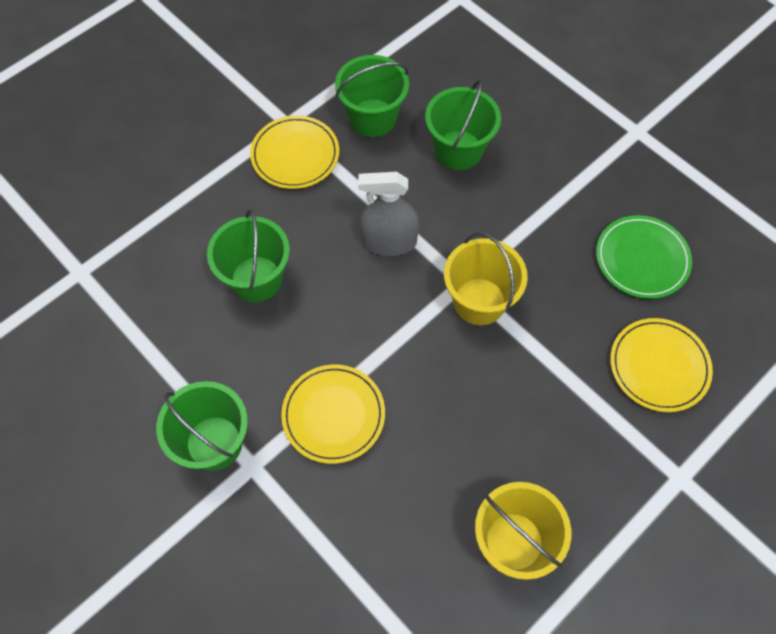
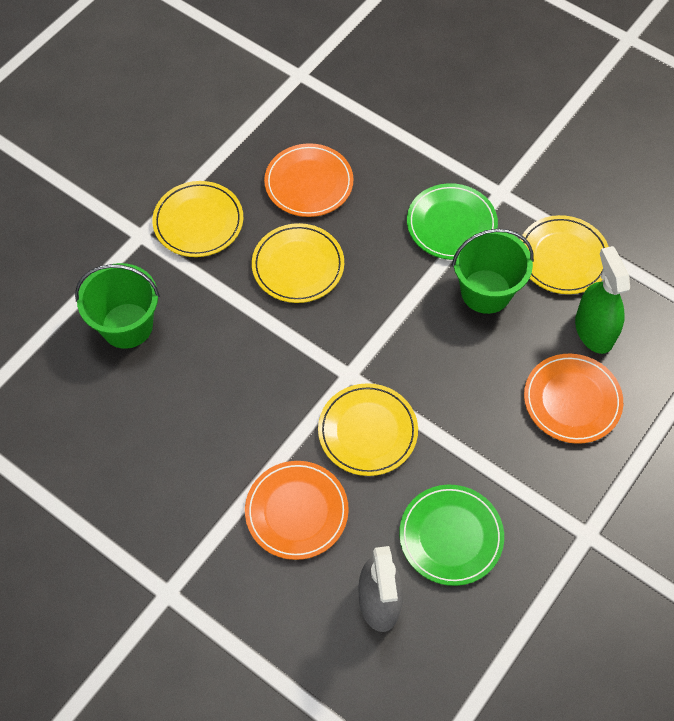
green bucket: 4 -> 2
green plate: 1 -> 2
green spray bottle: 0 -> 1
orange plate: 0 -> 3
yellow bucket: 2 -> 0
yellow plate: 3 -> 4

